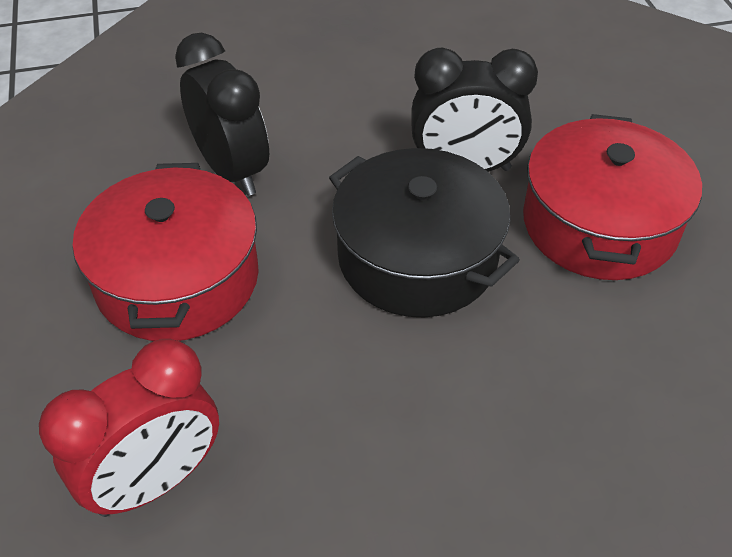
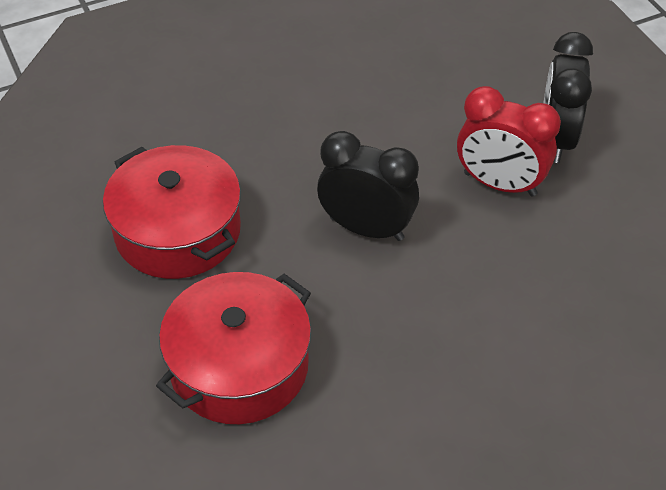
black pot: 1 -> 0

